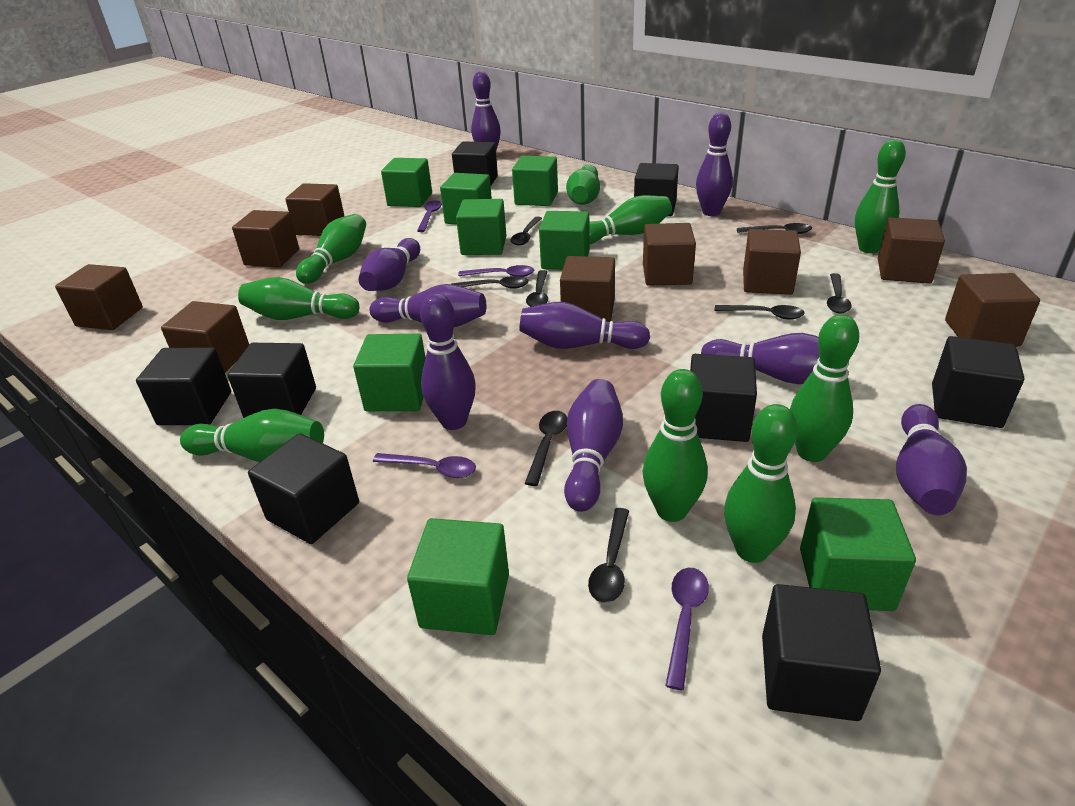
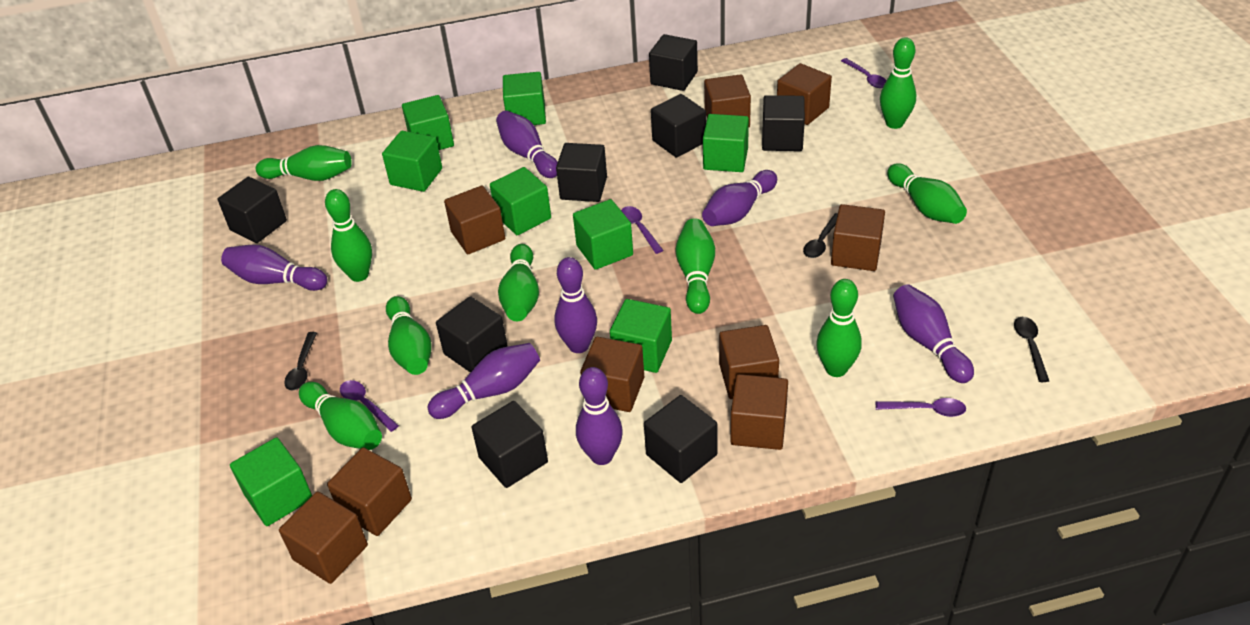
black spoon: 8 -> 3
purple bowling pin: 9 -> 7

